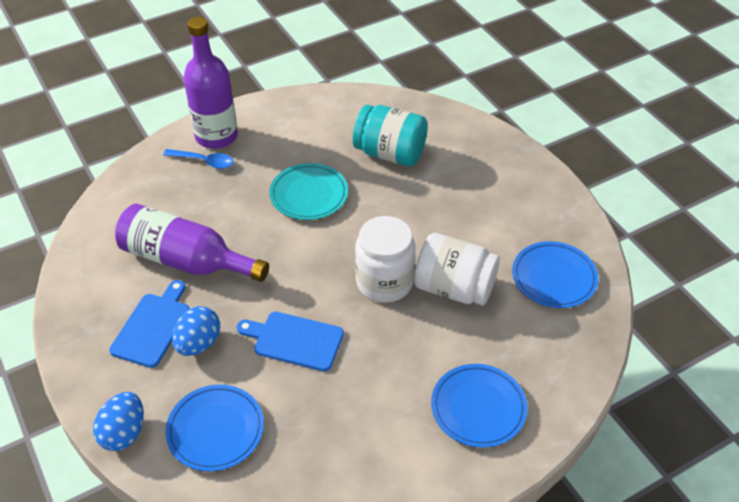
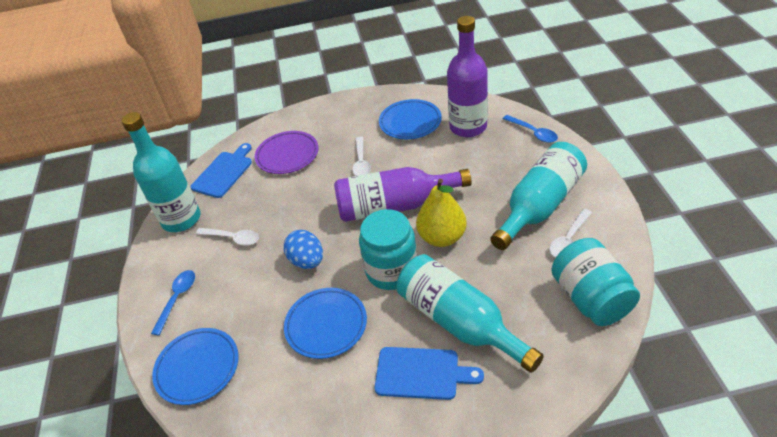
blue egg: 2 -> 1
blue spoon: 1 -> 2
purple plate: 0 -> 1
turquoise bottle: 0 -> 3
turquoise jar: 1 -> 2
turquoise plate: 1 -> 0
white jar: 2 -> 0
white spoon: 0 -> 3
yellow pear: 0 -> 1

